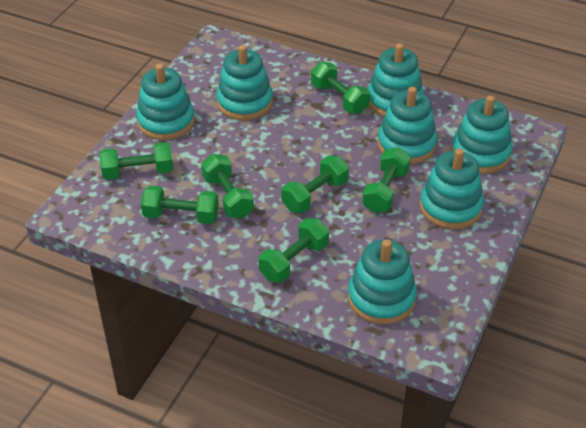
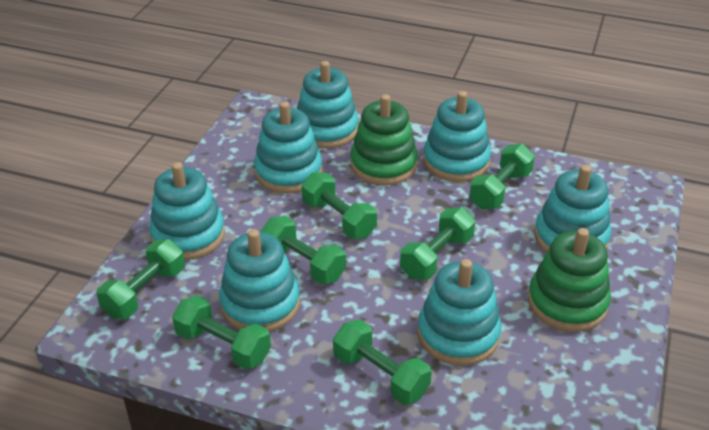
green stacking toy: 0 -> 2

